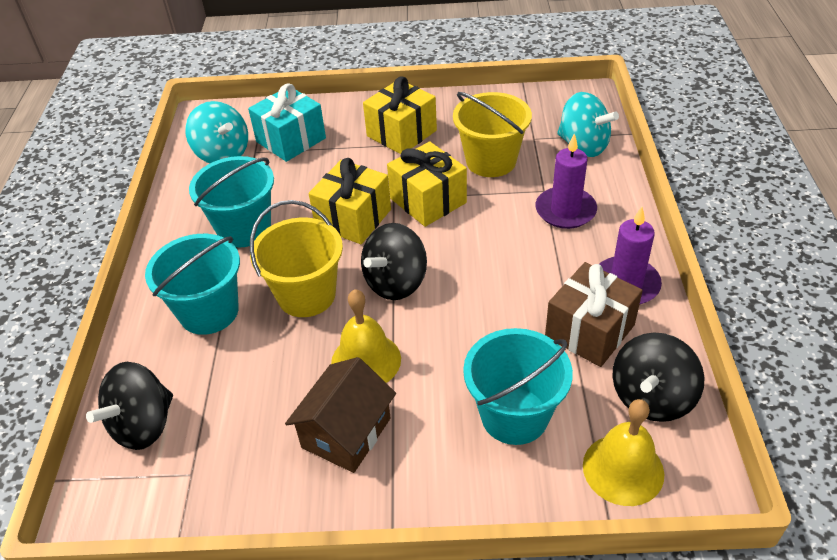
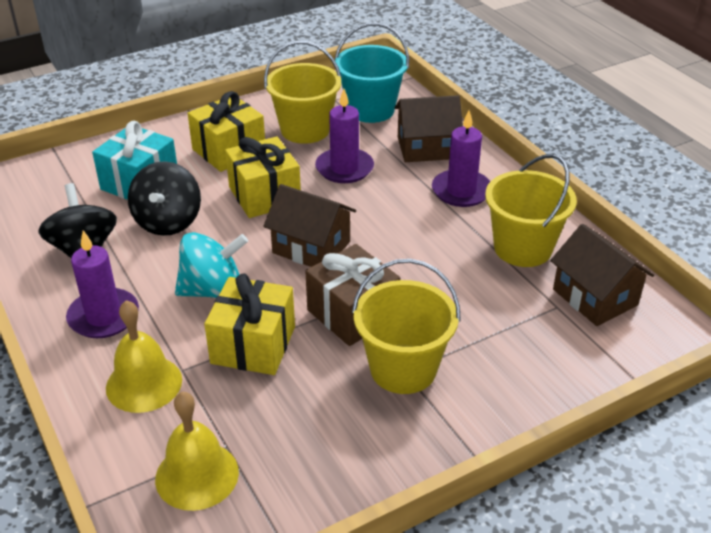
black spinning top: 3 -> 2
brown house: 1 -> 3
purple candle: 2 -> 3
turquoise bucket: 3 -> 1
turquoise spinning top: 2 -> 1
yellow bucket: 2 -> 3

